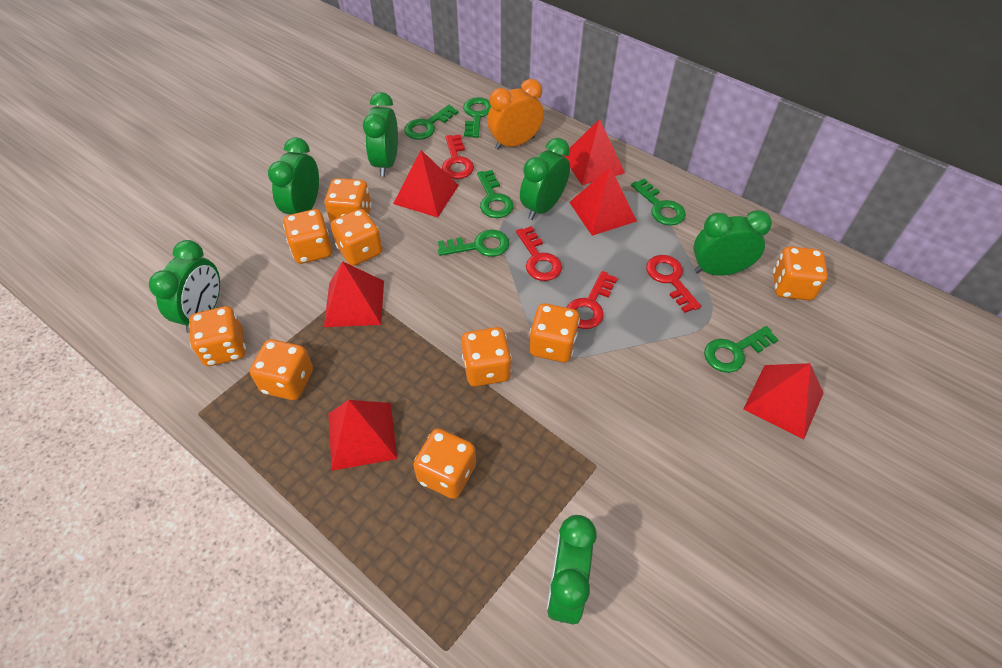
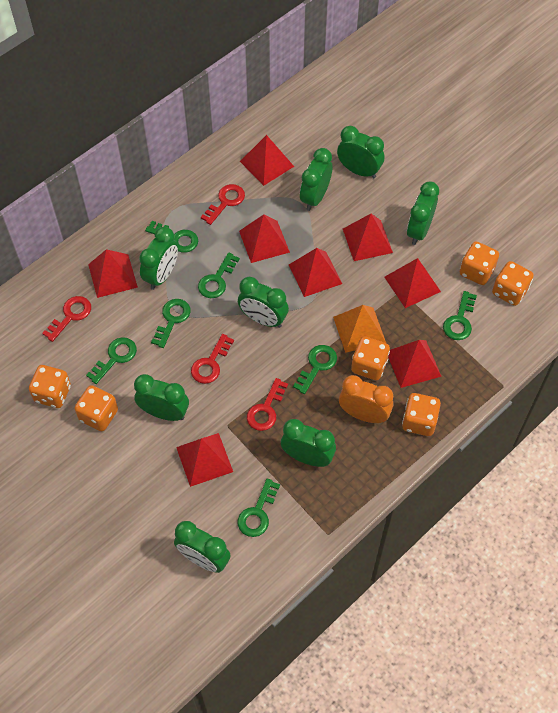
green clock: 6 -> 8
green key: 6 -> 7
orange dice: 9 -> 6
orange pyramid: 0 -> 1
red pyramid: 6 -> 8

